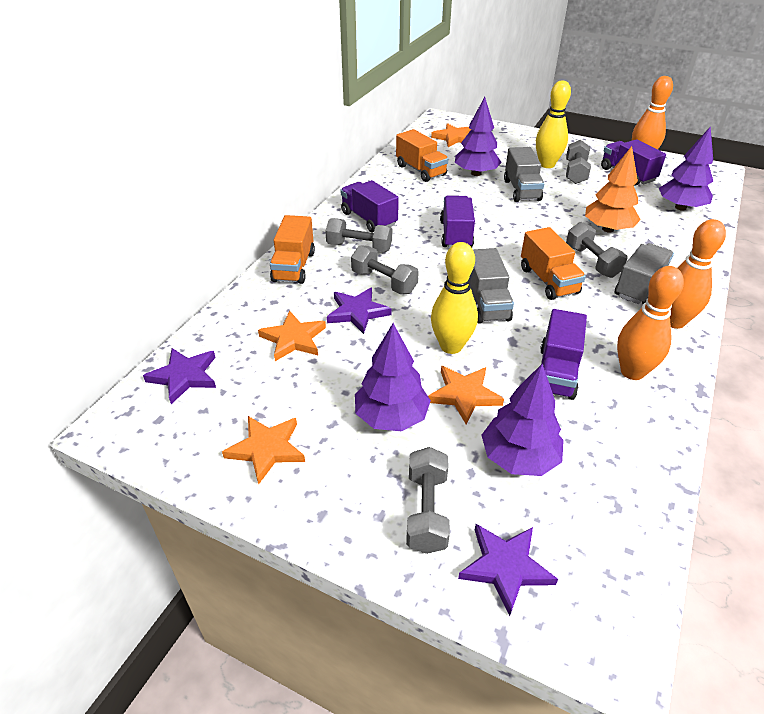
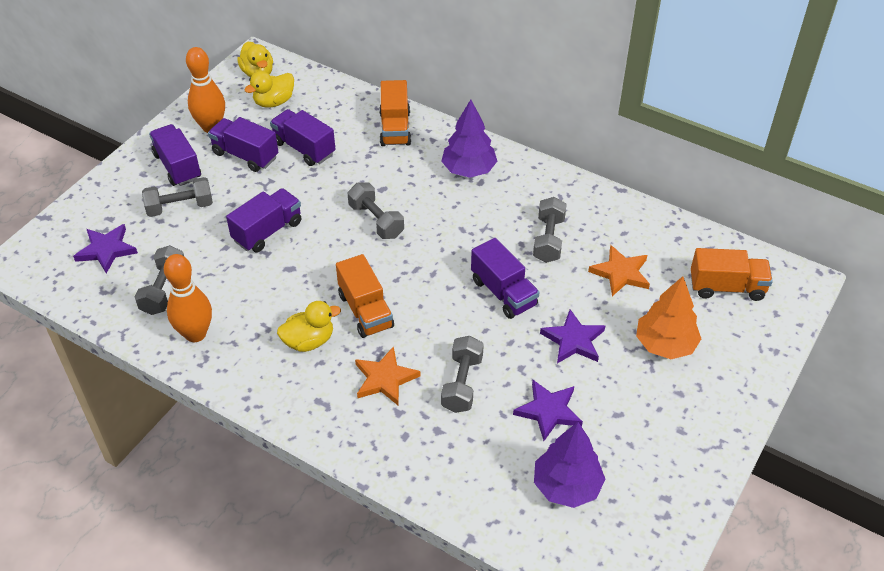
grey truck: 3 -> 0
orange bowling pin: 3 -> 2
orange star: 4 -> 2
purple tree: 4 -> 2
purple truck: 4 -> 5
yellow bowling pin: 2 -> 0
yellow duck: 0 -> 3

